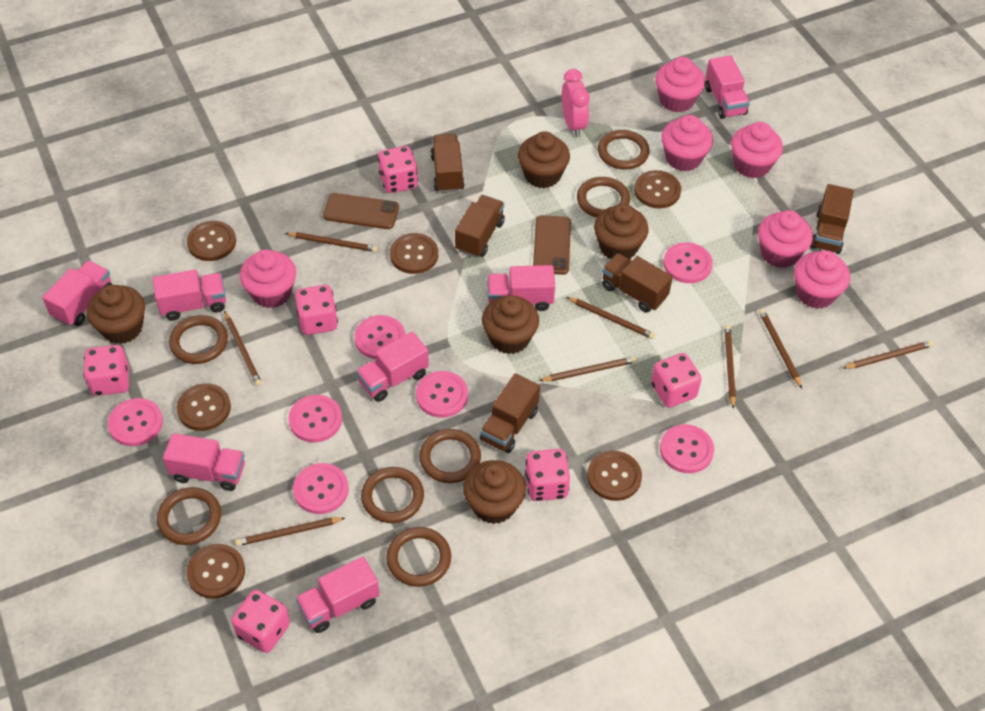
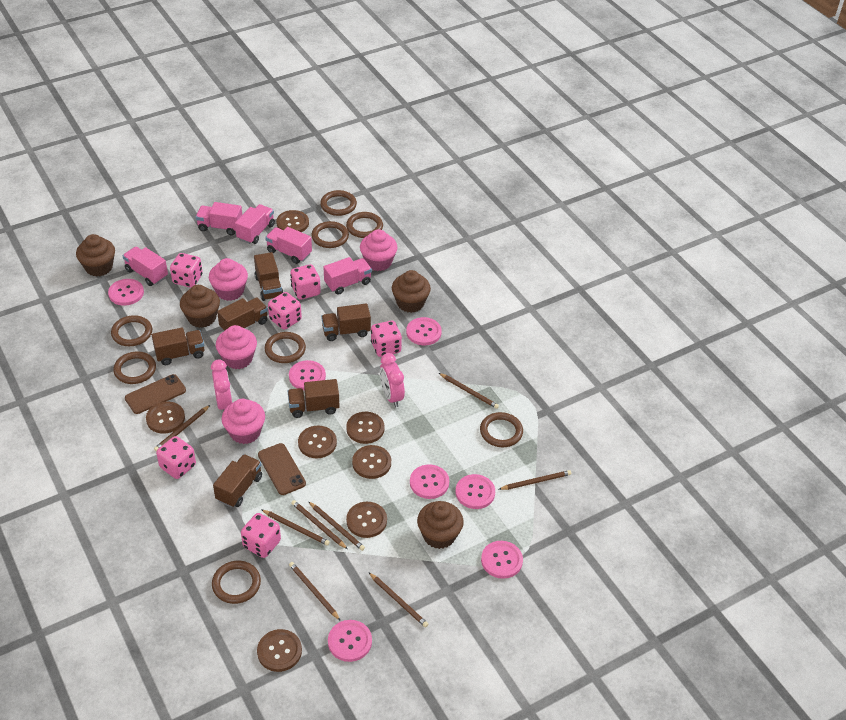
brown button: 6 -> 7
brown cupcake: 5 -> 4
brown ring: 7 -> 8
brown truck: 5 -> 6
pink clock: 1 -> 2
pink cupcake: 6 -> 4
pink truck: 7 -> 5

